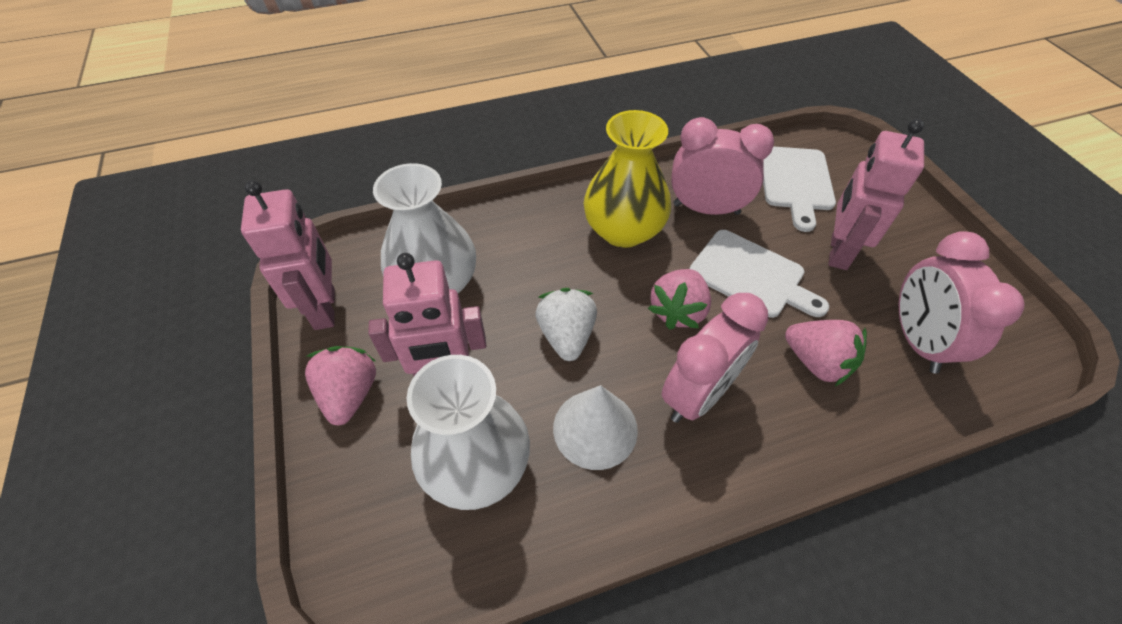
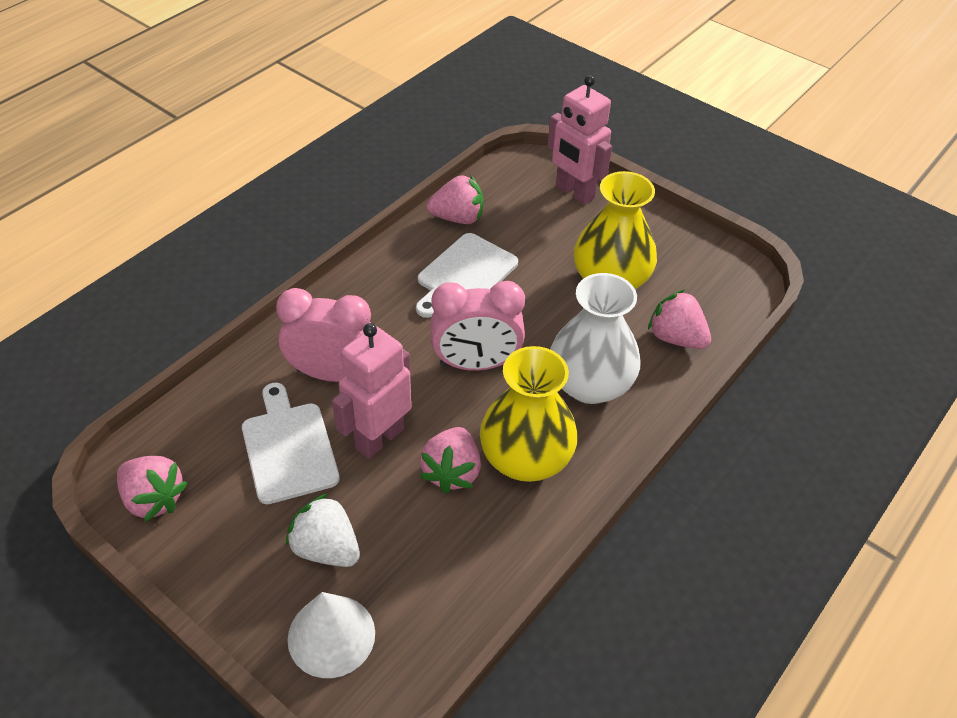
pink clock: 3 -> 2
pink robot: 3 -> 2
pink strawberry: 3 -> 4
white vase: 2 -> 1
yellow vase: 1 -> 2

